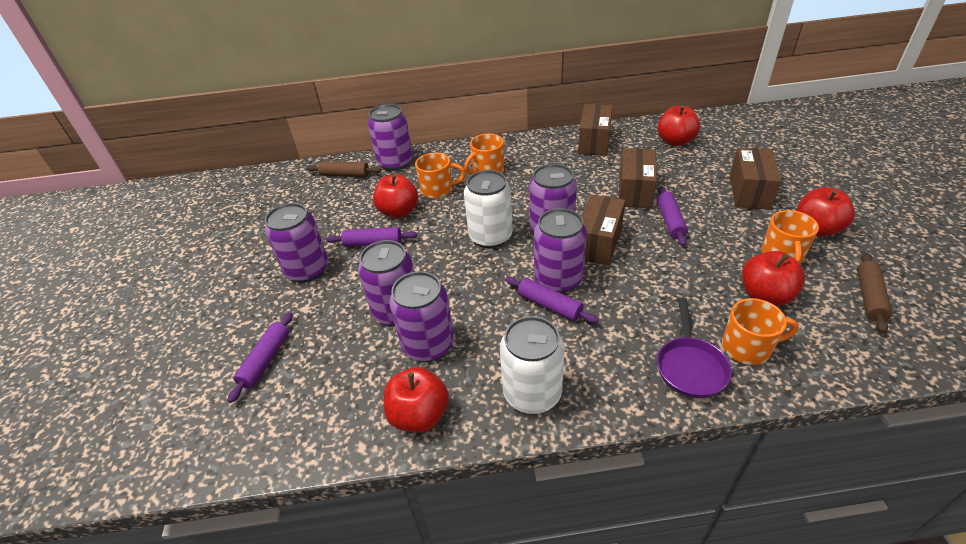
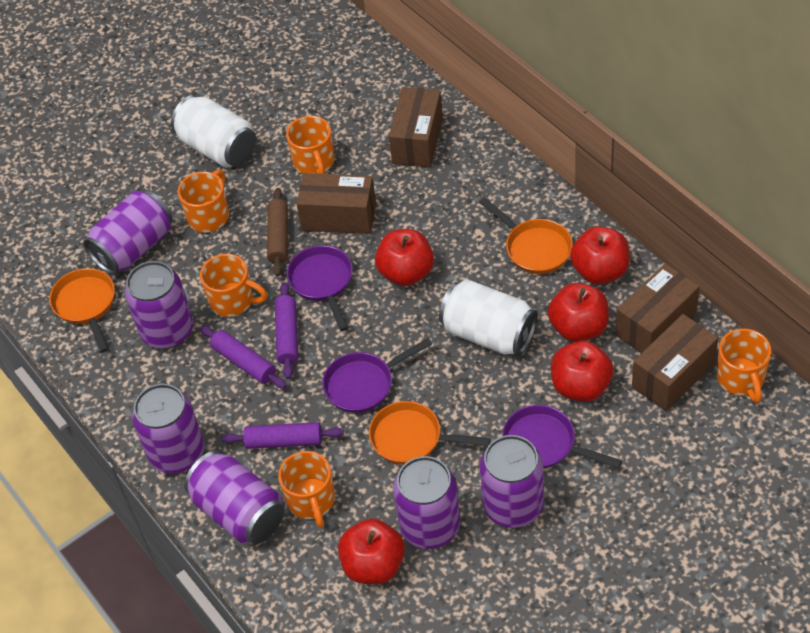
brown rolling pin: 2 -> 1
orange mug: 4 -> 5
orange pan: 0 -> 3
purple pan: 1 -> 3
purple rolling pin: 4 -> 3

